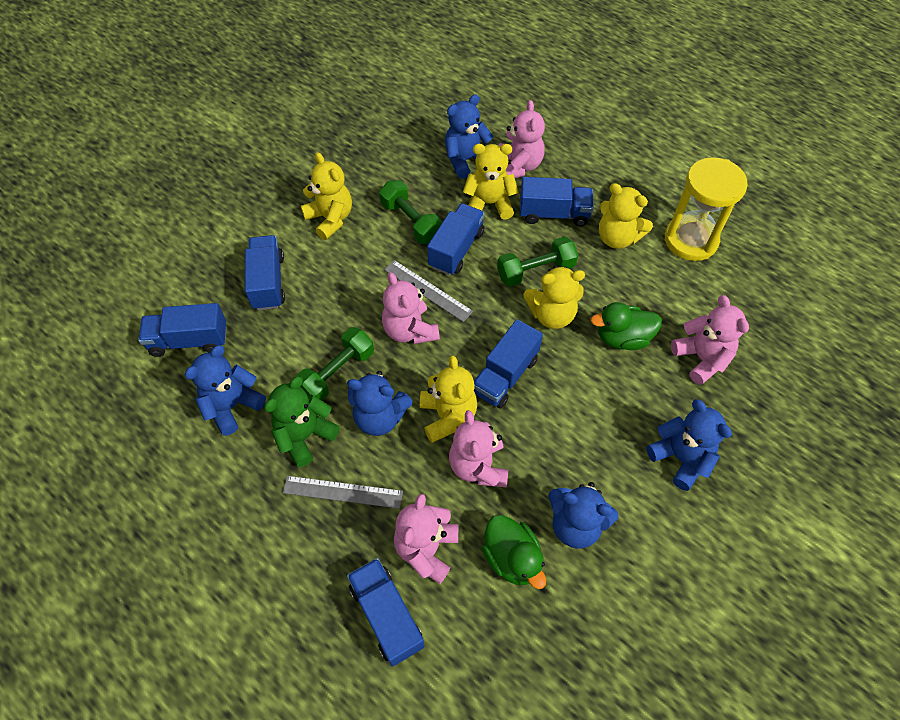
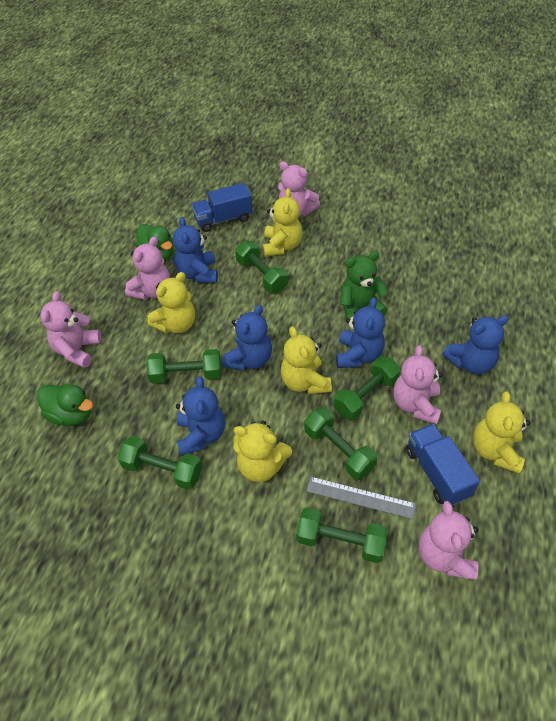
blue truck: 6 -> 2
green dumbbell: 3 -> 6
grey ruler: 2 -> 1
yellow hourglass: 1 -> 0

